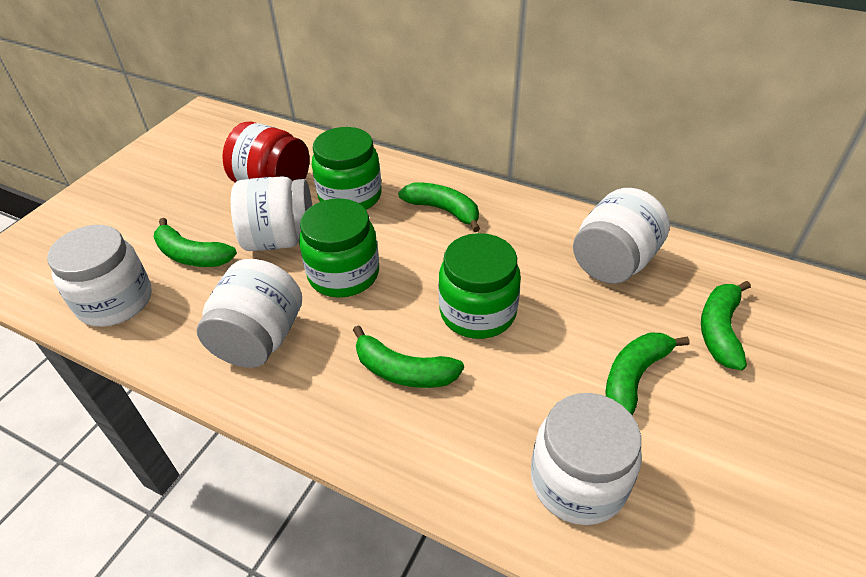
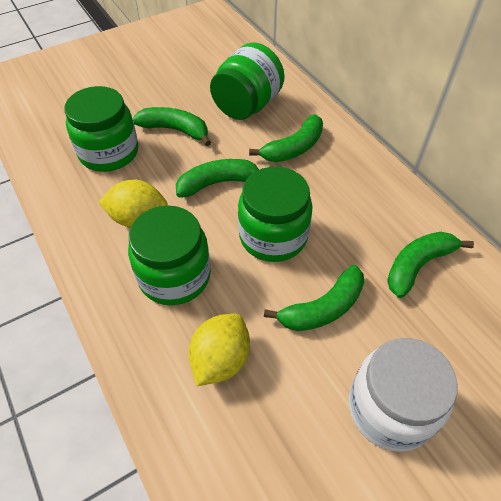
green jar: 3 -> 4
red jar: 1 -> 0
white jar: 5 -> 1
yellow lemon: 0 -> 2

